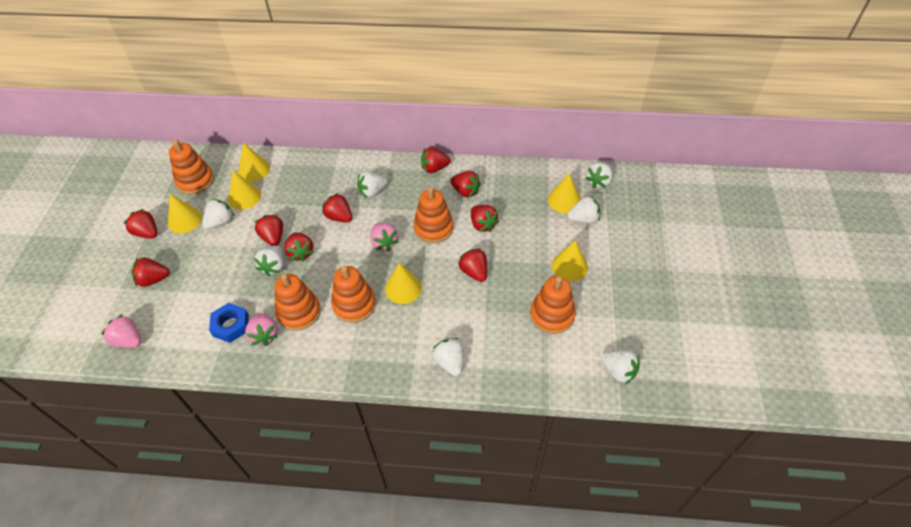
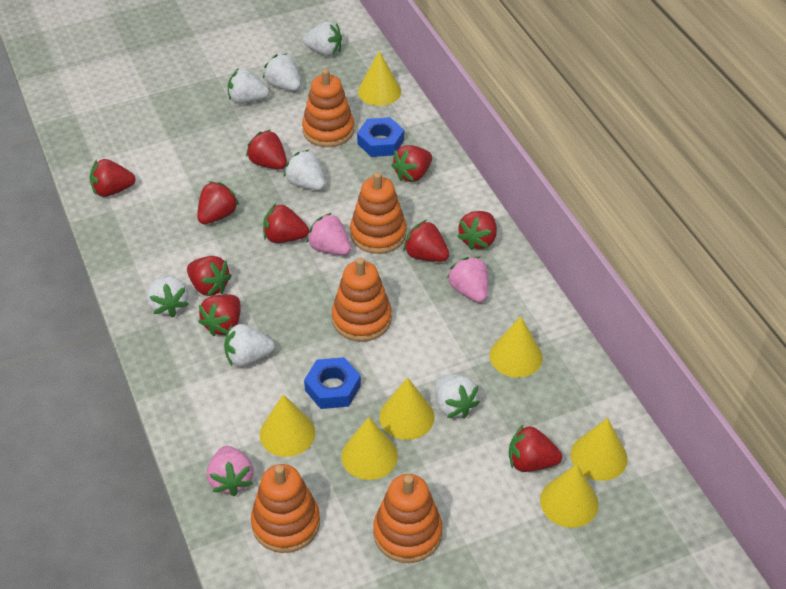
blue nut: 1 -> 2
red strawberry: 9 -> 10
yellow cone: 6 -> 7

